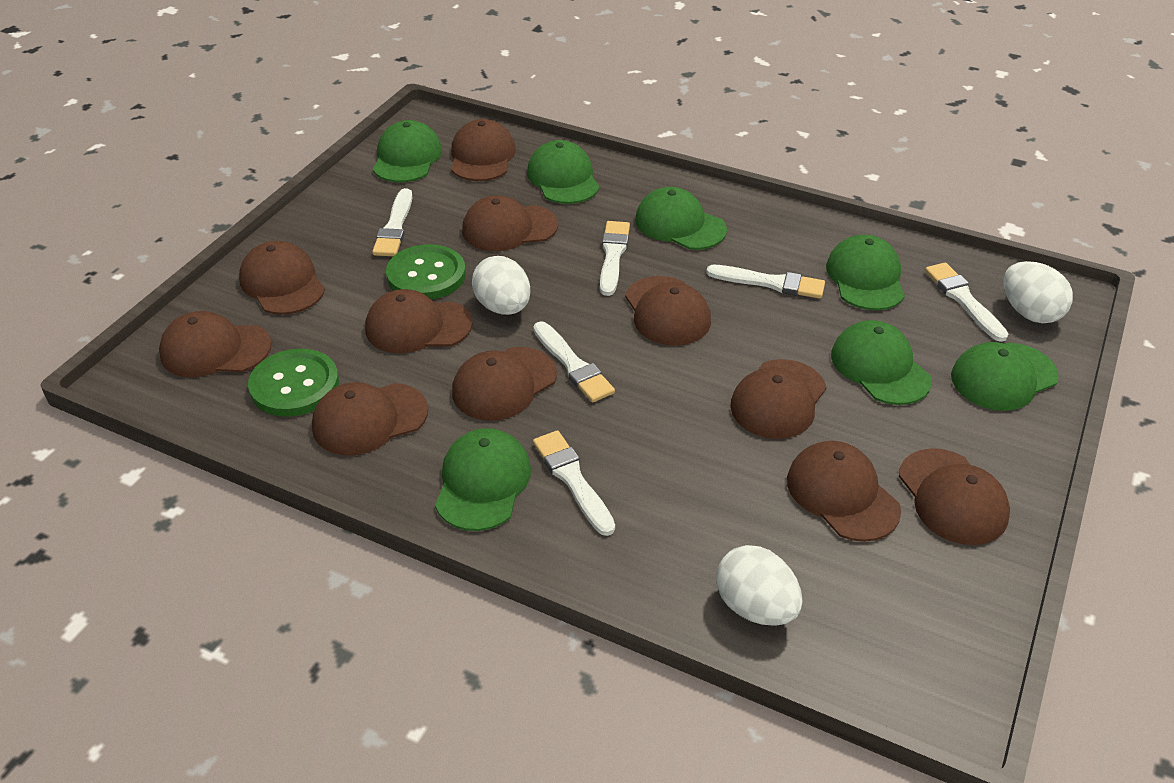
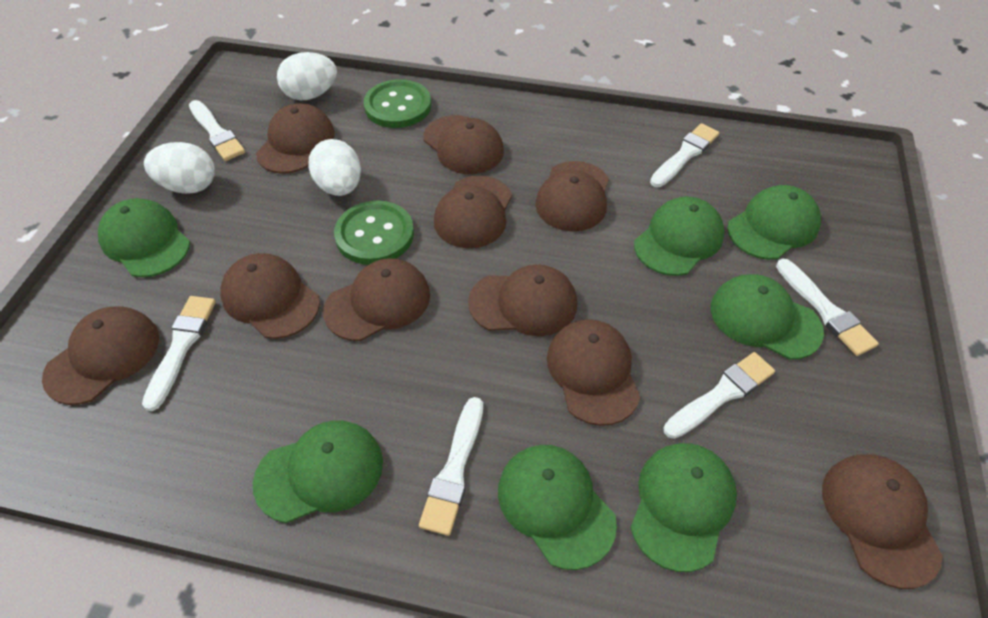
brown cap: 11 -> 10

